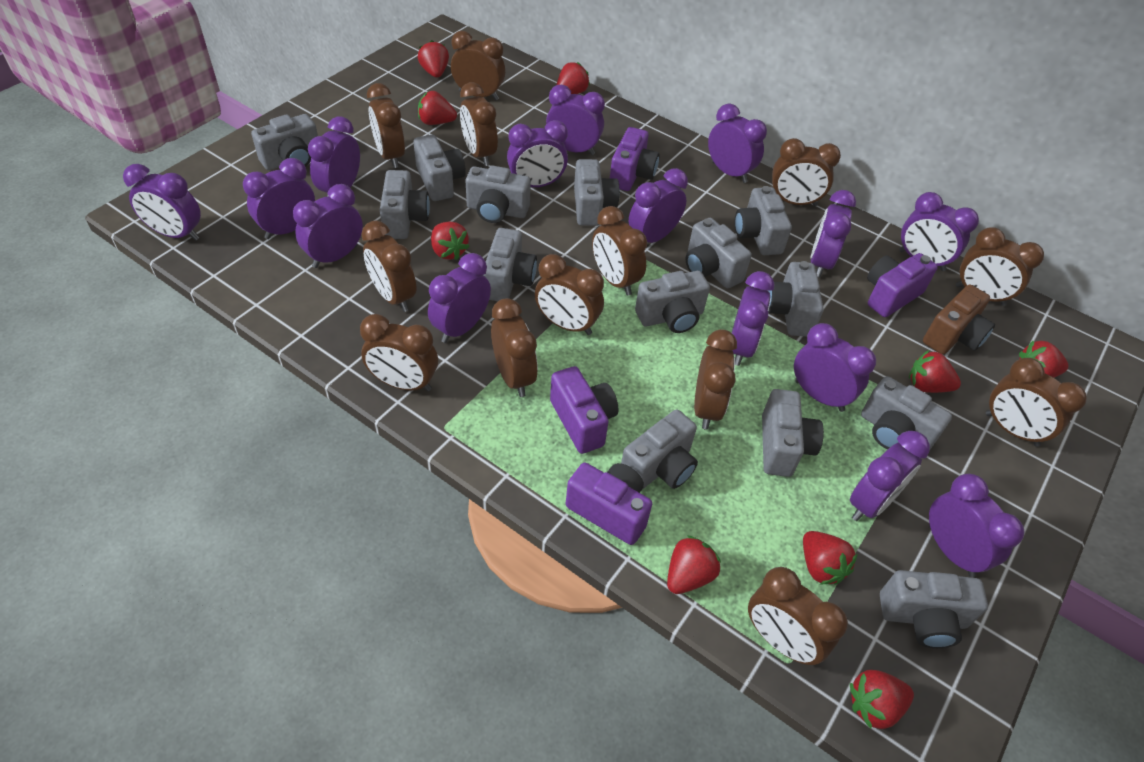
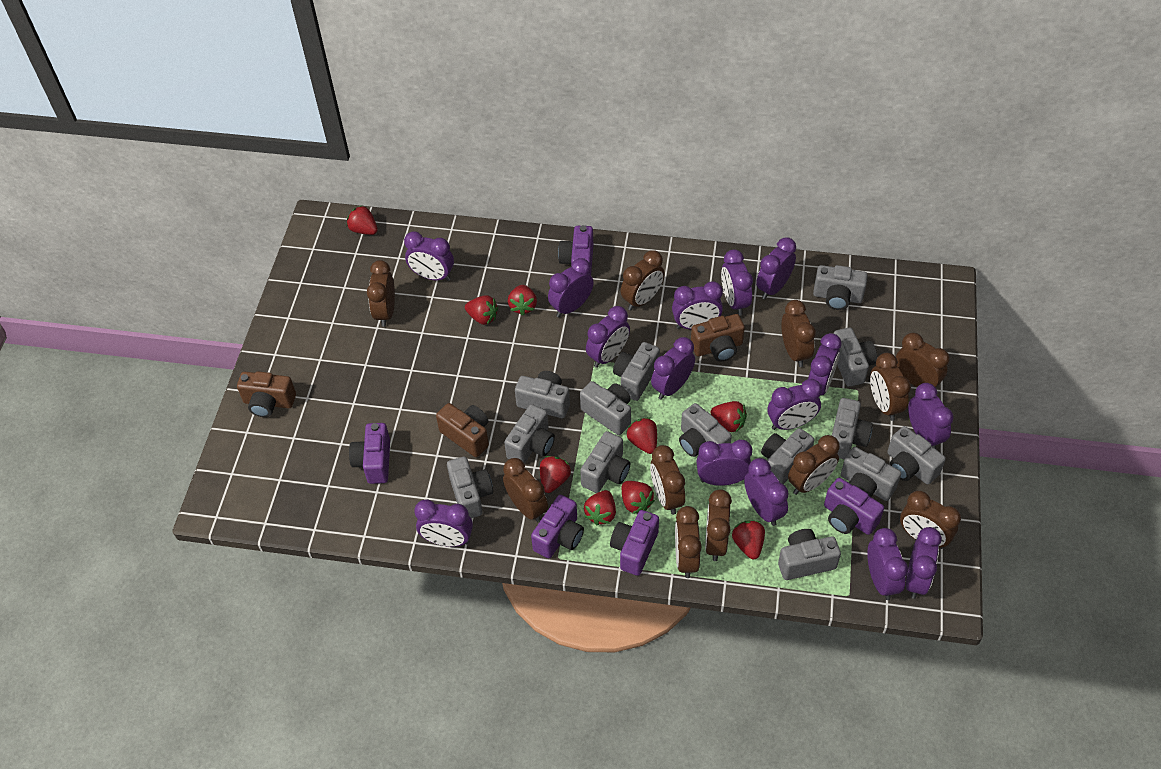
brown camera: 1 -> 3
brown clock: 13 -> 11
purple camera: 4 -> 5

